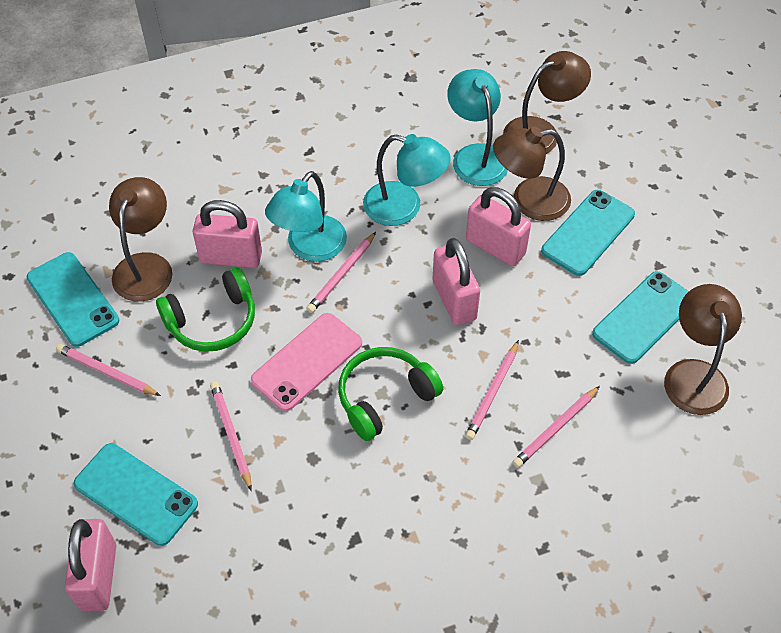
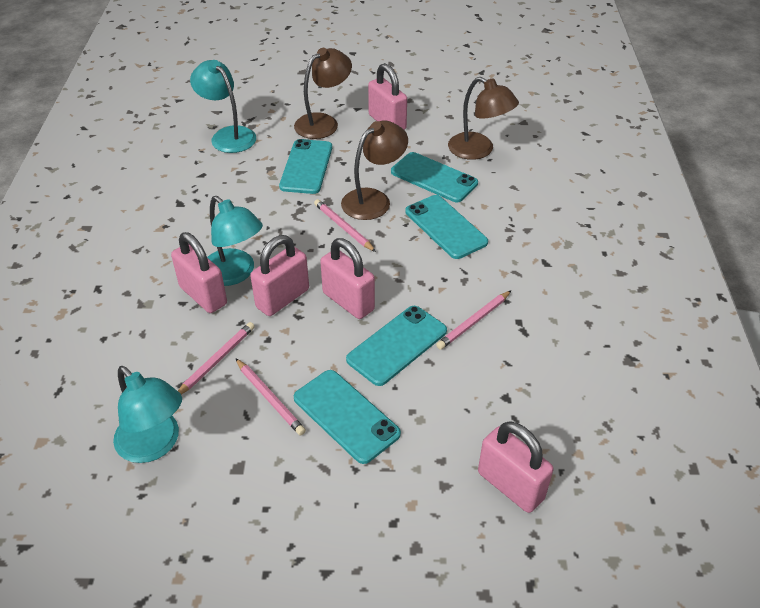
brown lamp: 4 -> 3
green headphones: 2 -> 0
pink padlock: 4 -> 5
pink pencil: 5 -> 4
pink phone: 1 -> 0
turquoise phone: 4 -> 5

